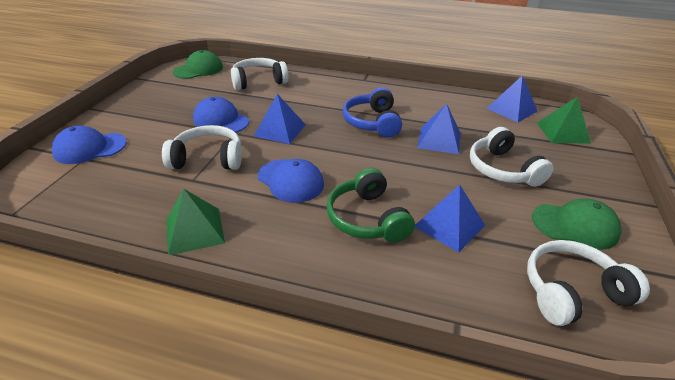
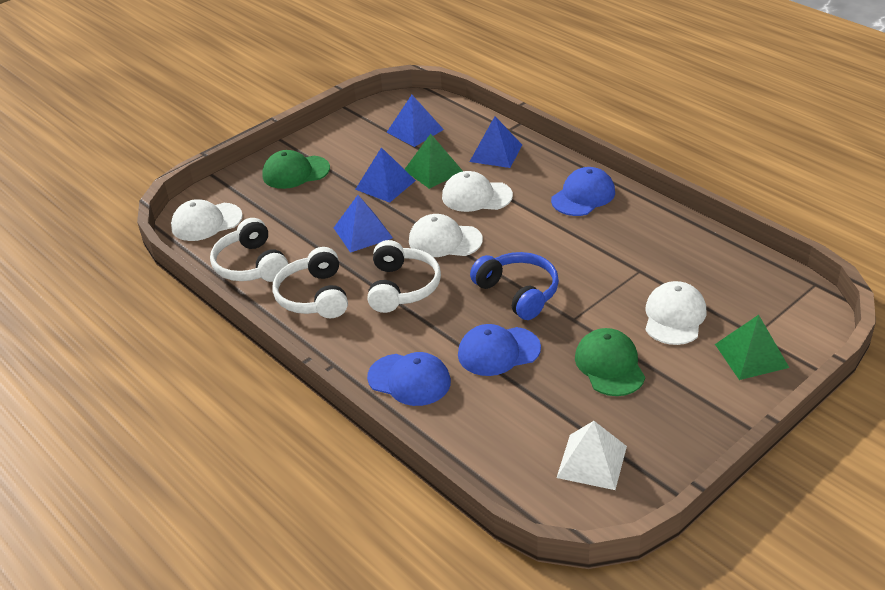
green headphones: 1 -> 0
white cap: 0 -> 4
white headphones: 4 -> 3
white pyramid: 0 -> 1

